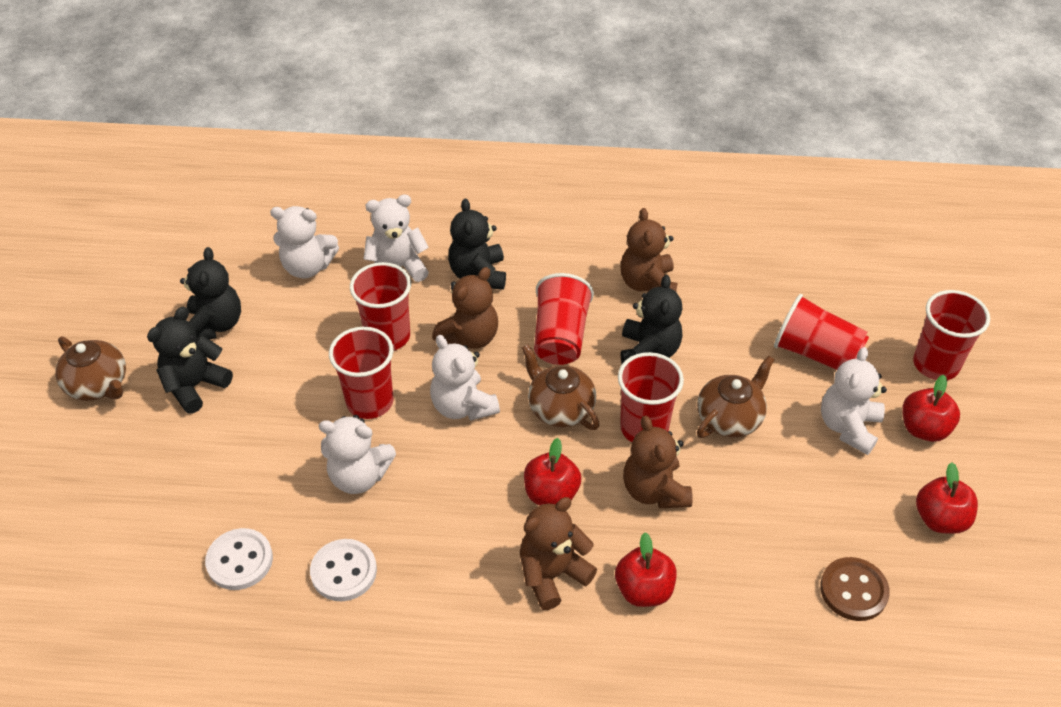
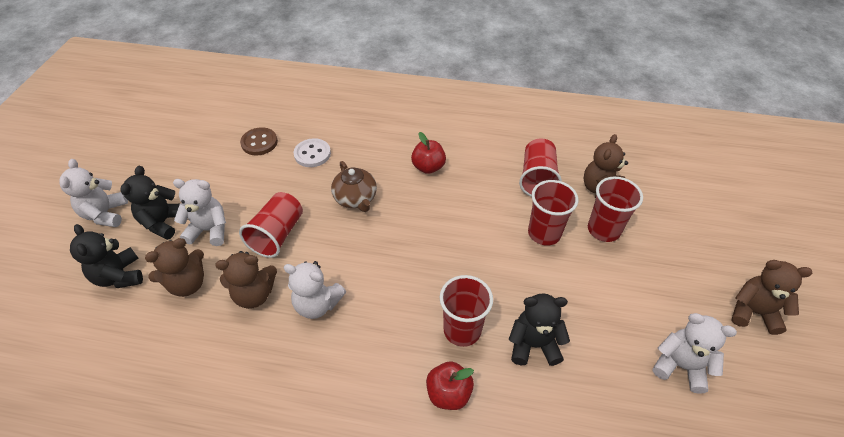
black teddy bear: 4 -> 3
brown teapot: 3 -> 1
red apple: 4 -> 2
red cup: 6 -> 5
white button: 2 -> 1
white teddy bear: 5 -> 4

